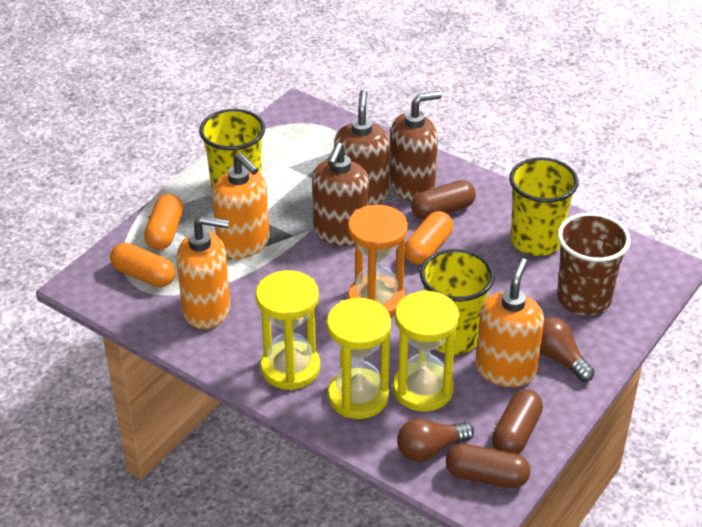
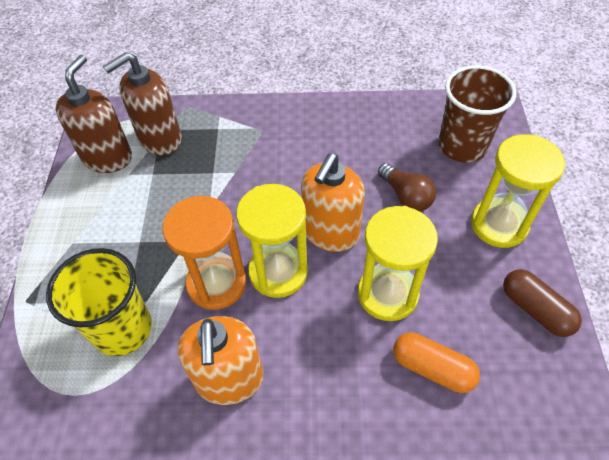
brown capsule: 3 -> 1
brown light bulb: 2 -> 1
brown soap dispenser: 3 -> 2
orange capsule: 3 -> 1
orange soap dispenser: 3 -> 2
yellow cup: 3 -> 1

